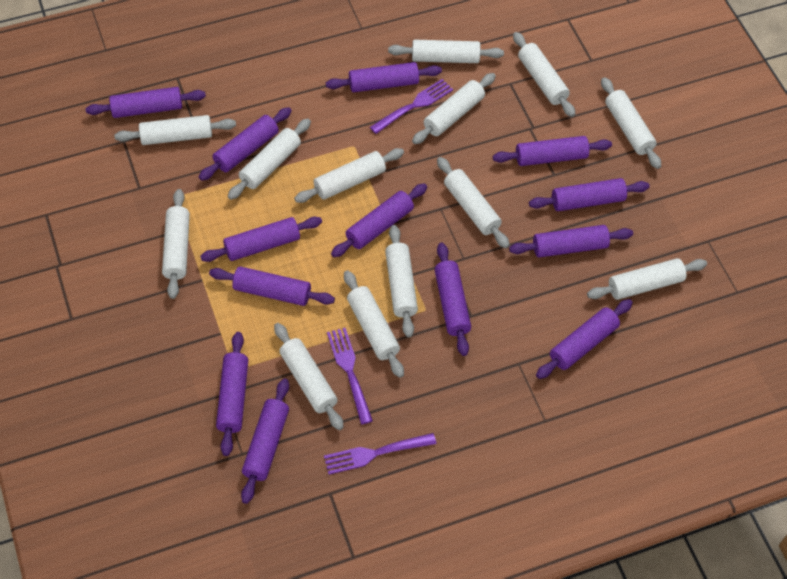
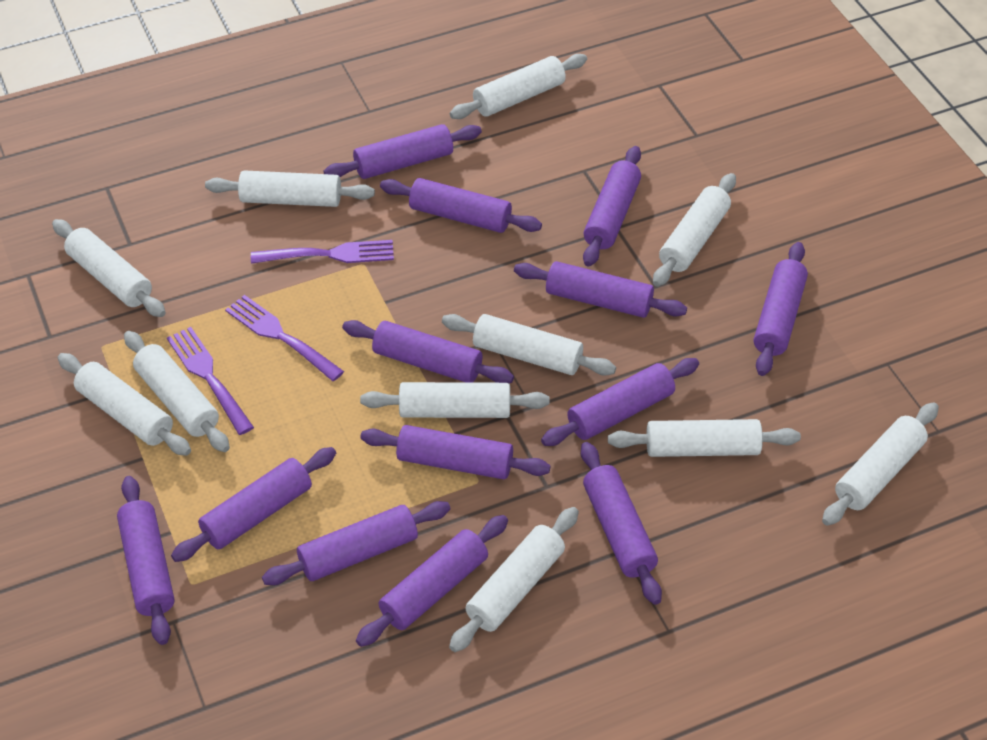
white rolling pin: 13 -> 11

